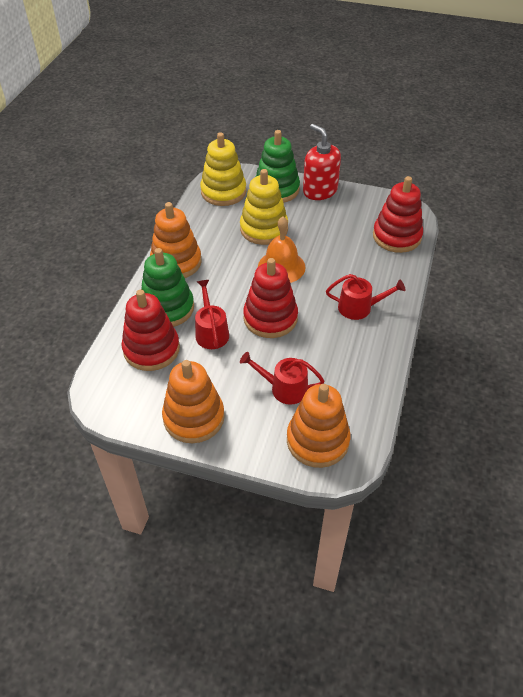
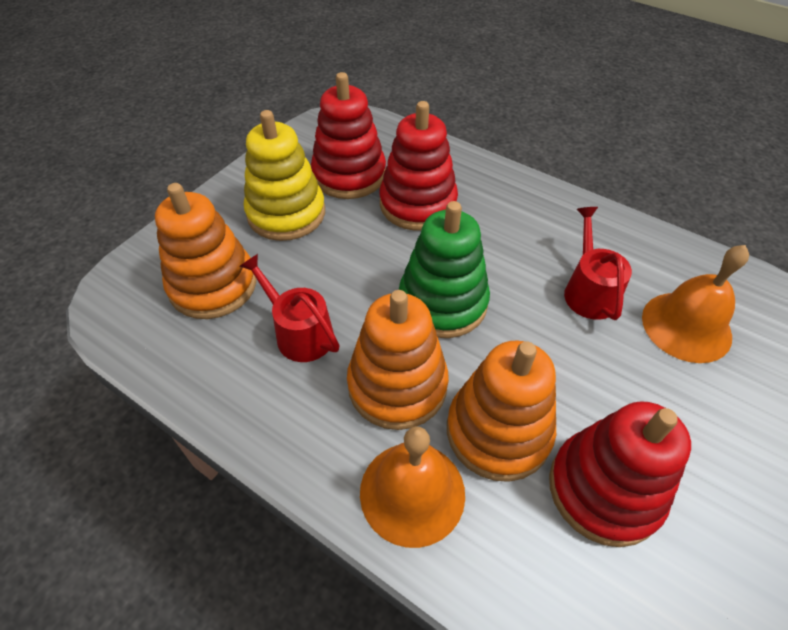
green stacking toy: 2 -> 1
orange bell: 1 -> 2
red soap dispenser: 1 -> 0
red watering can: 3 -> 2
yellow stacking toy: 2 -> 1

